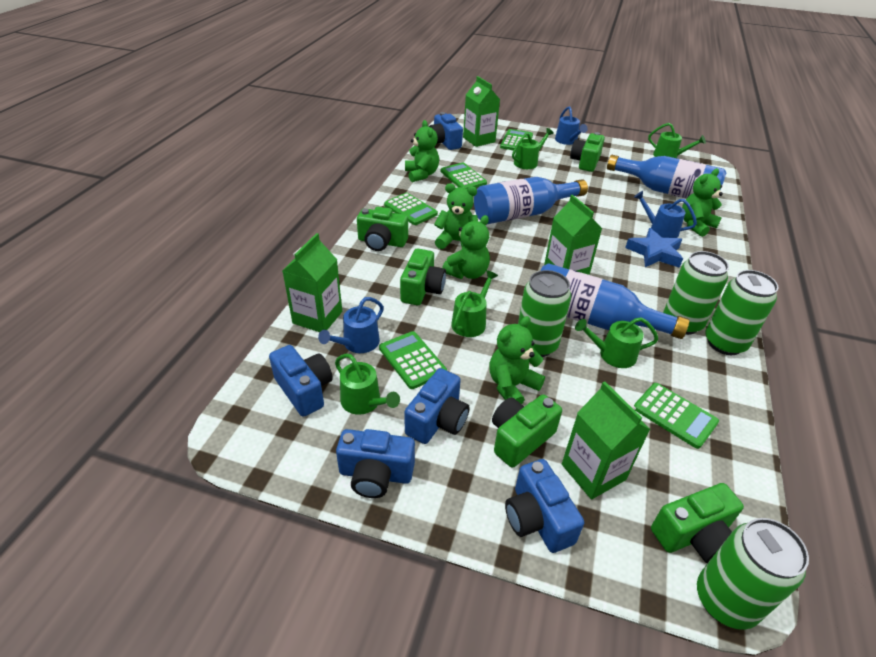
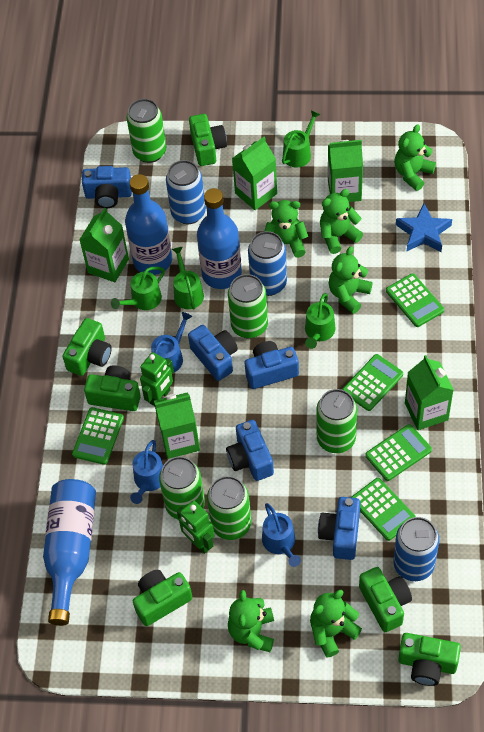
blue can: 0 -> 3
green camera: 5 -> 6
green can: 4 -> 5
green carton: 4 -> 5
green robot: 0 -> 2
green teddy bear: 5 -> 6
green watering can: 5 -> 4

